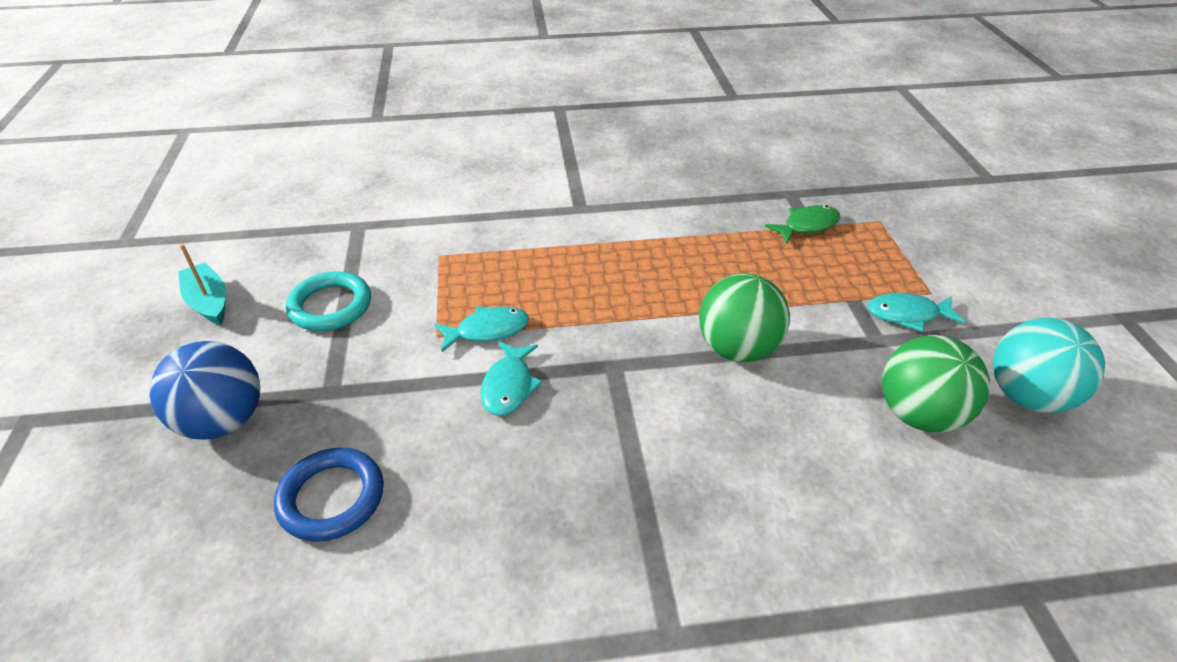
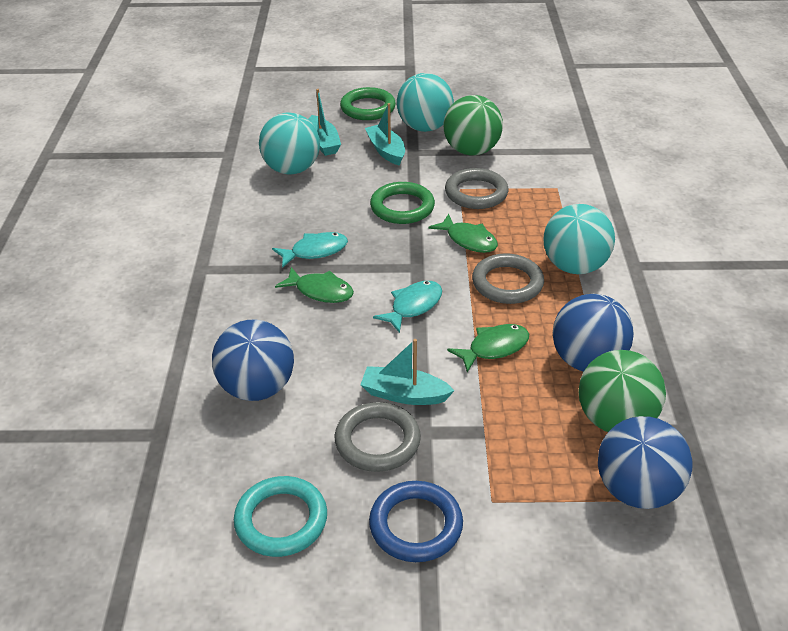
blue ball: 1 -> 3
green fish: 1 -> 3
green ring: 0 -> 2
grey ring: 0 -> 3
turquoise ball: 1 -> 3
turquoise boat: 1 -> 3
turquoise fish: 3 -> 2

